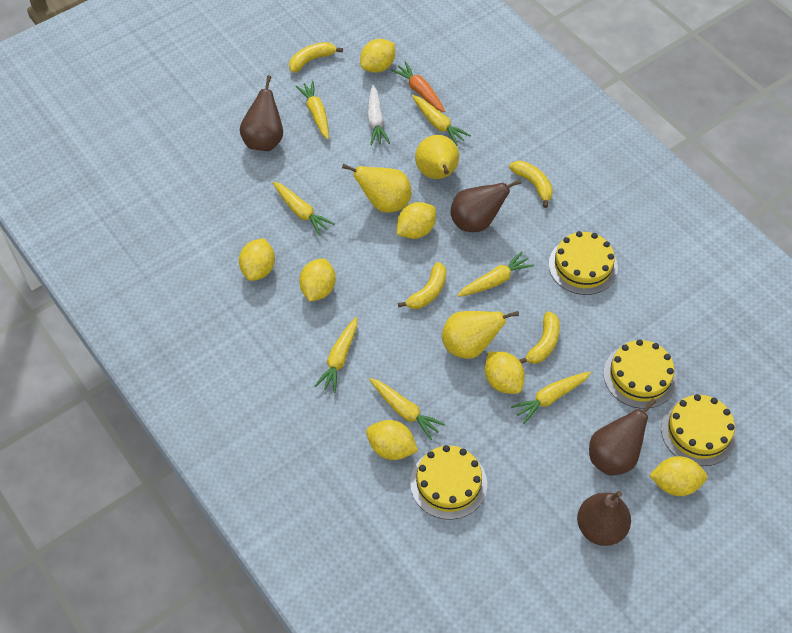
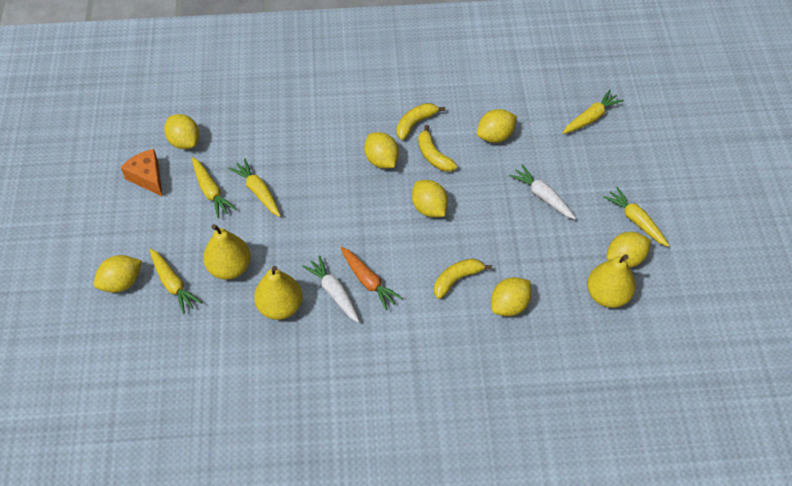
brown pear: 4 -> 0
orange cheese: 0 -> 1
white carrot: 1 -> 2
yellow banana: 4 -> 3
yellow cake: 4 -> 0
yellow carrot: 7 -> 5

